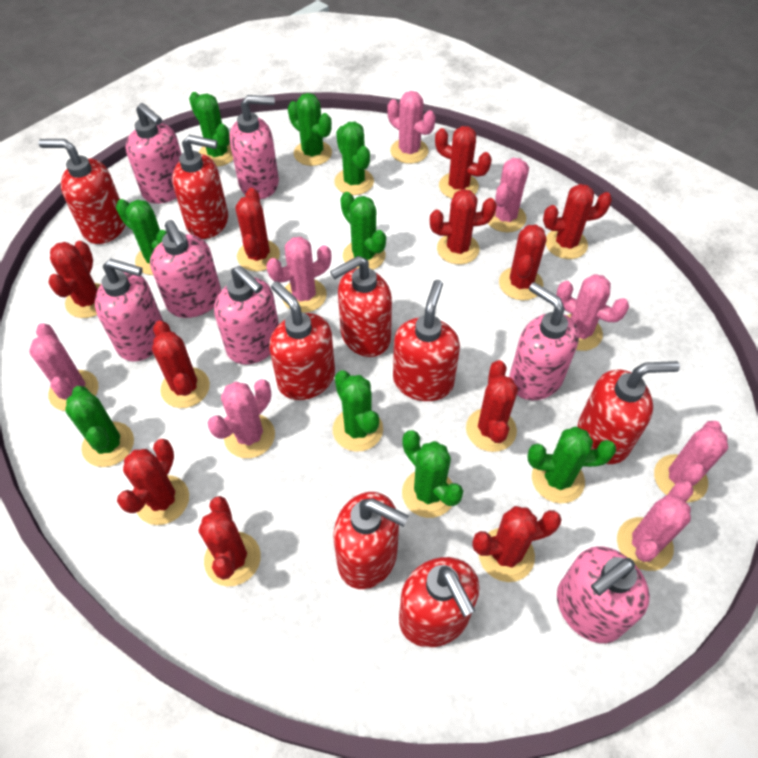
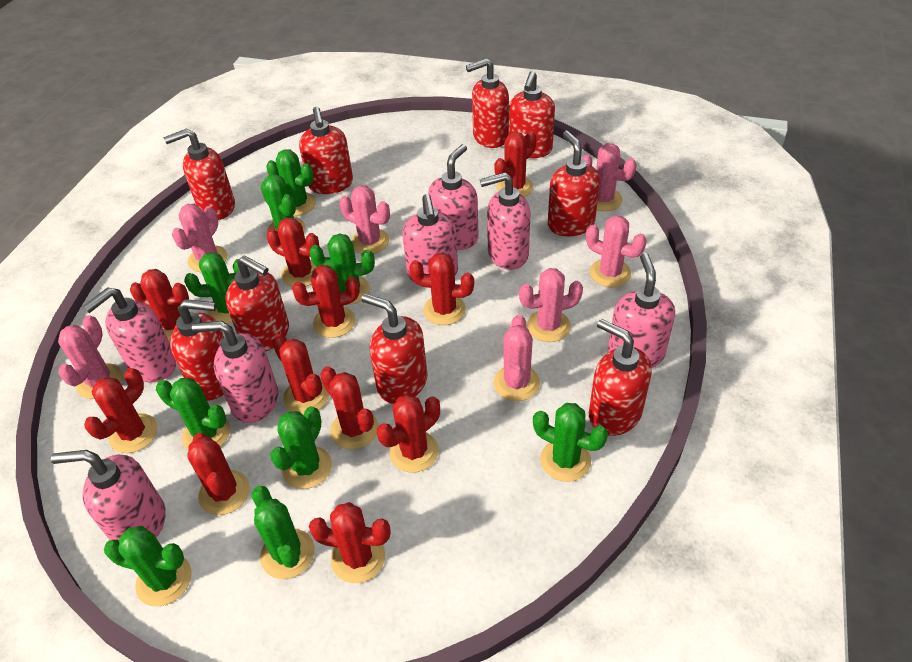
pink cactus: 8 -> 7
red soap dispenser: 8 -> 9

